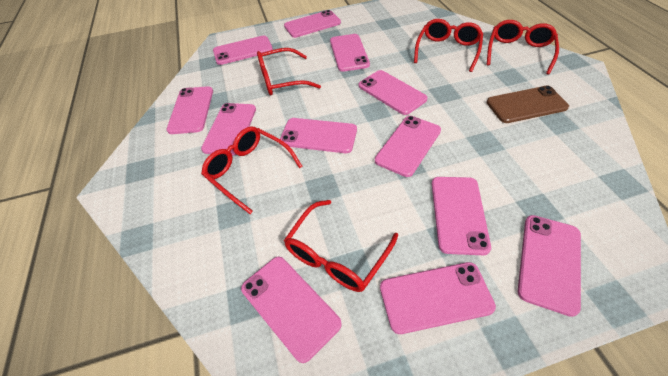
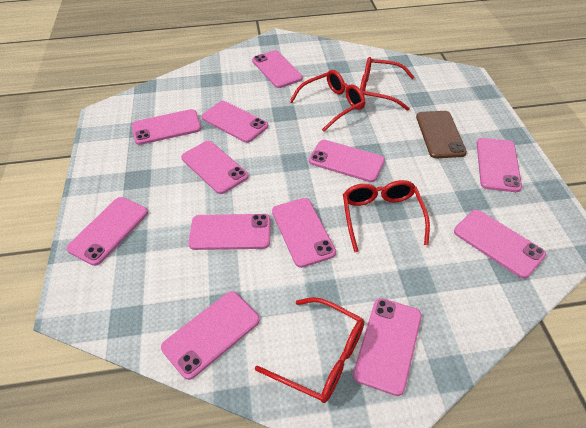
red glasses: 5 -> 4

